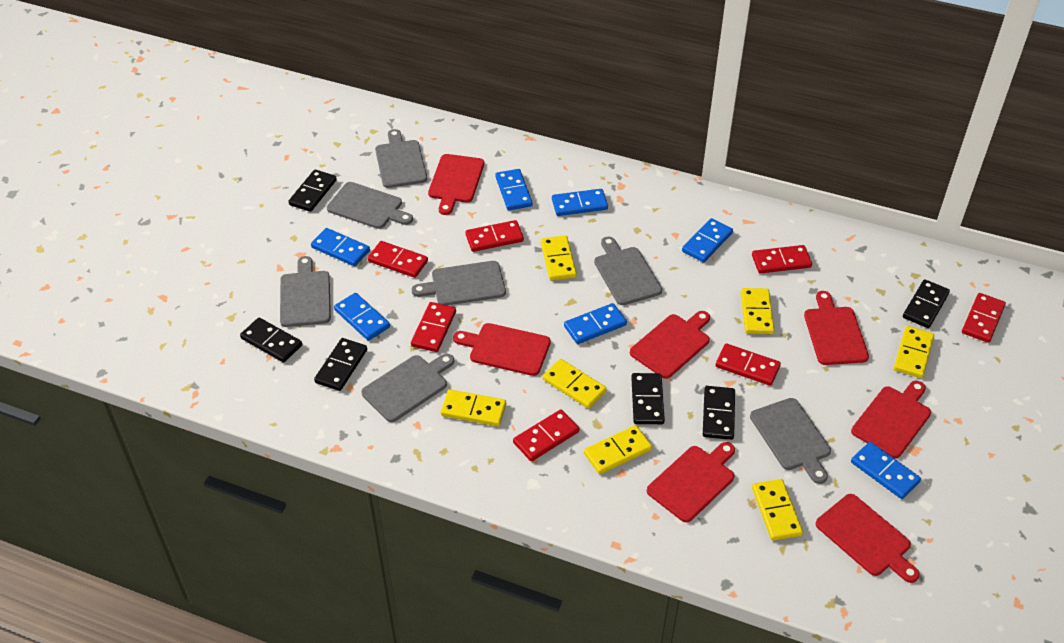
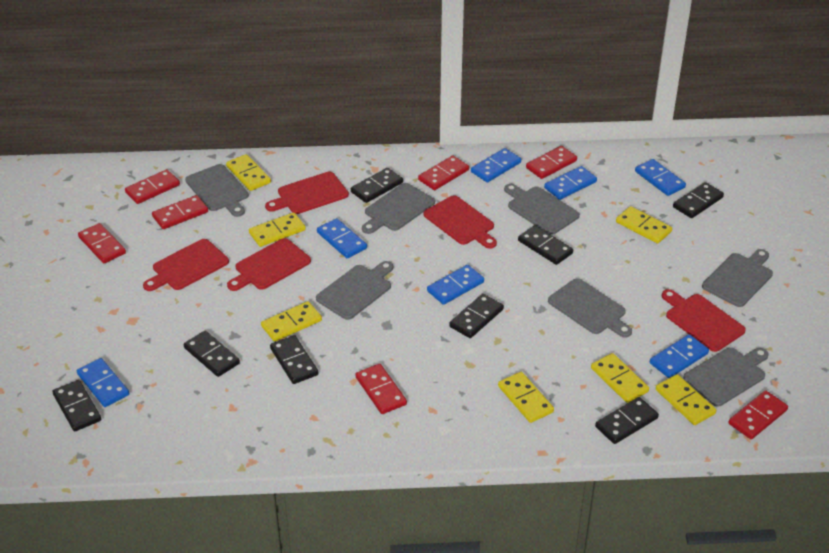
black domino: 6 -> 8
red cutting board: 7 -> 5

